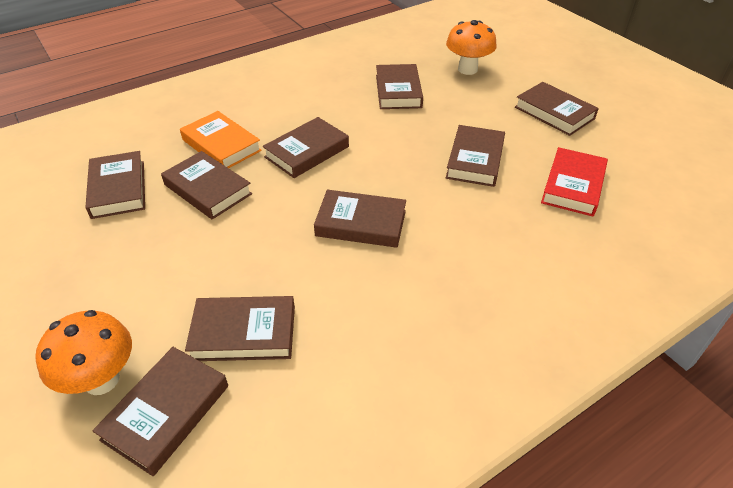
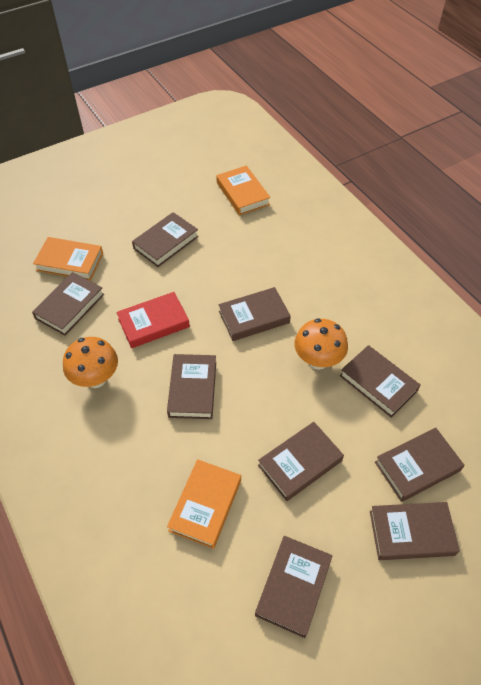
orange book: 1 -> 3

